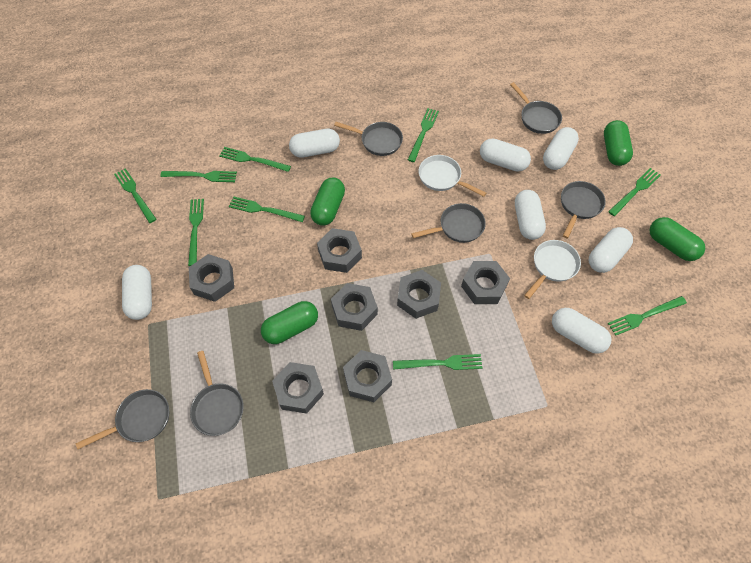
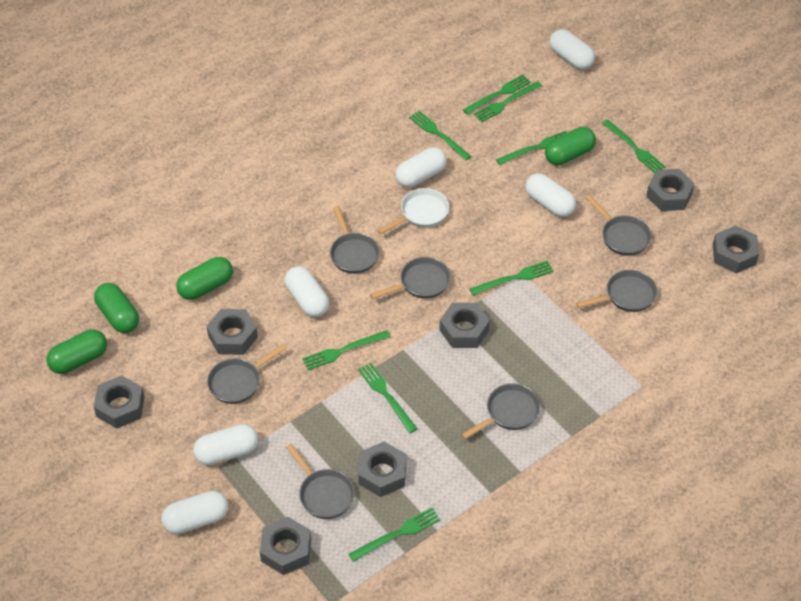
grey pan: 6 -> 7
white capsule: 7 -> 6
white pan: 2 -> 1

